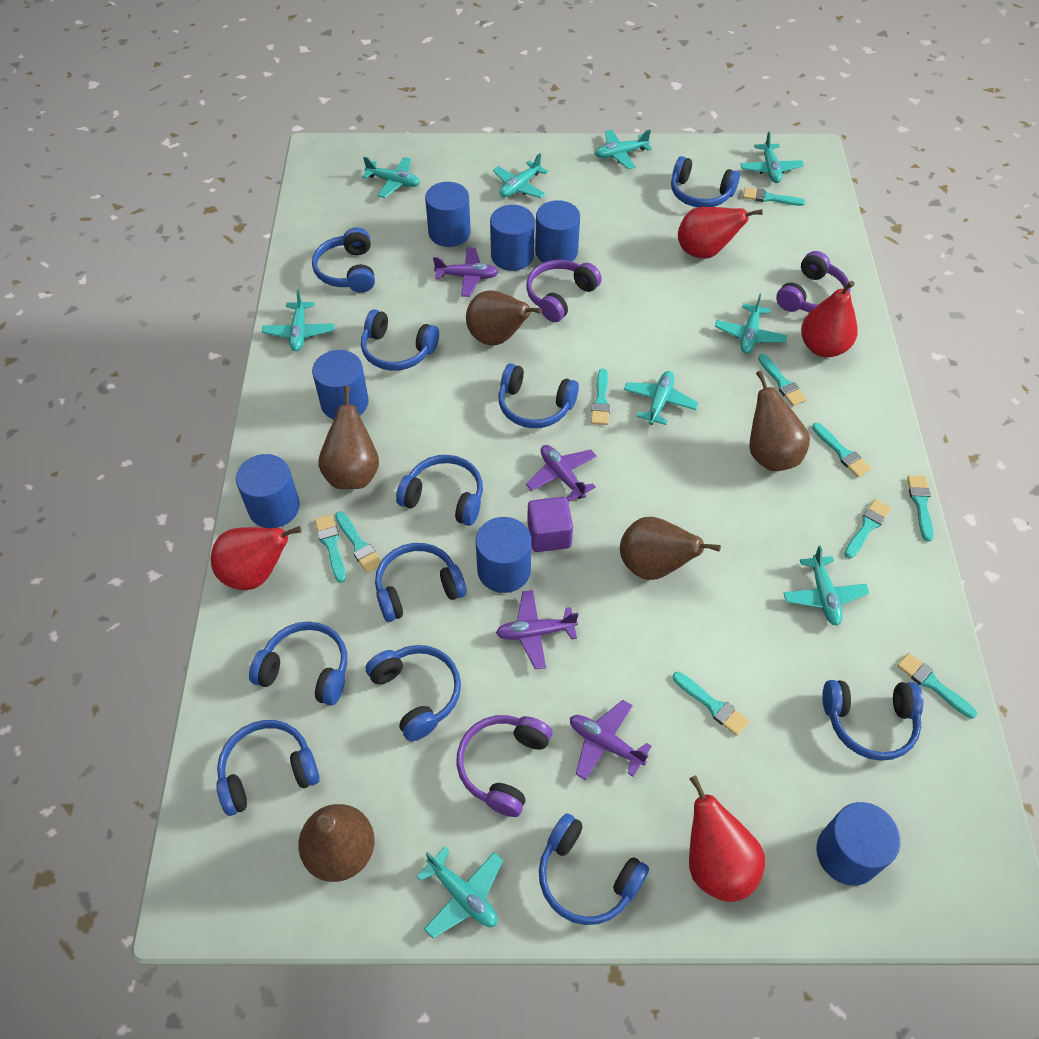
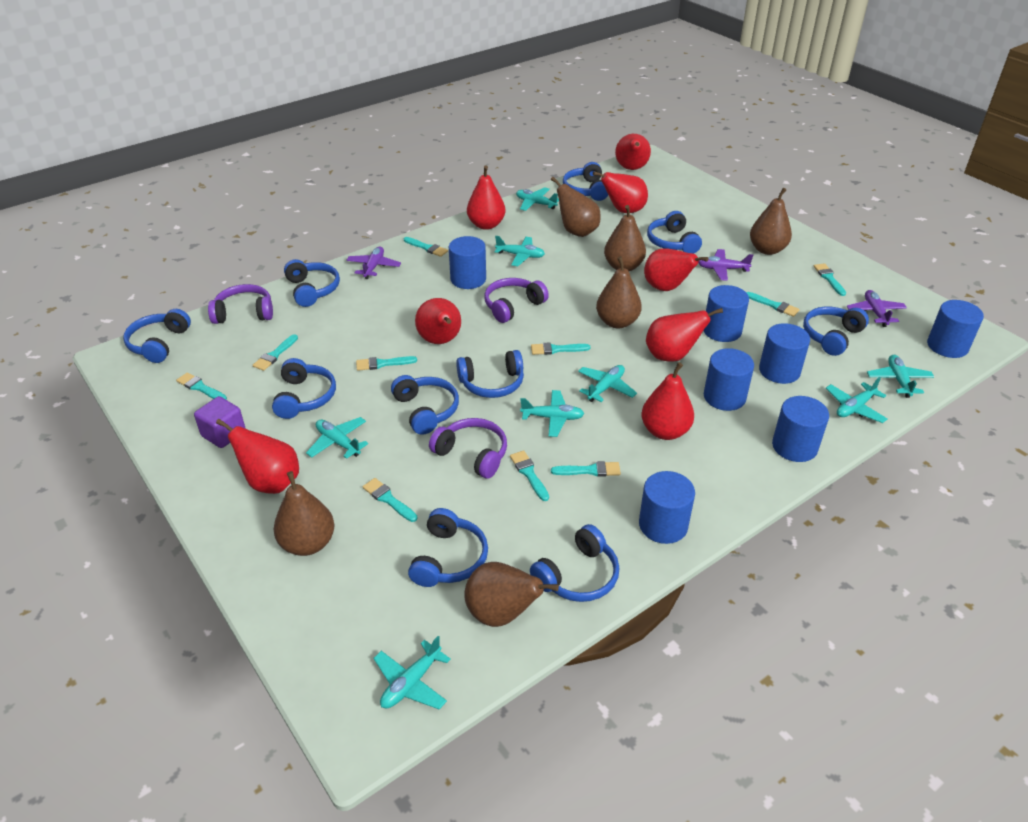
blue headphones: 11 -> 10
brown pear: 5 -> 6
purple plane: 4 -> 3
red pear: 4 -> 8
turquoise plane: 9 -> 8

